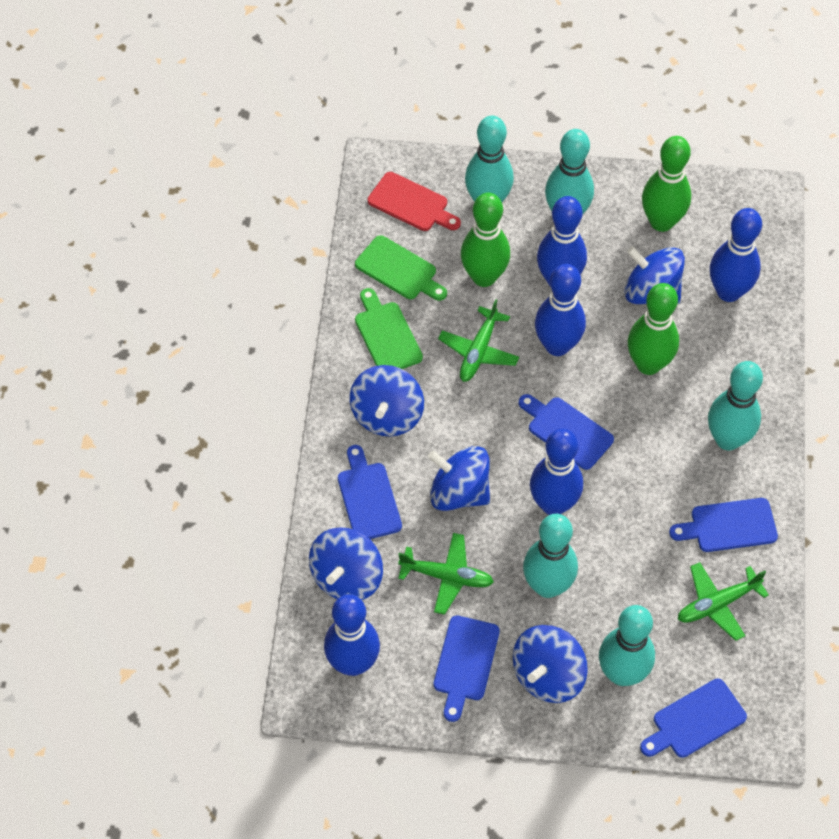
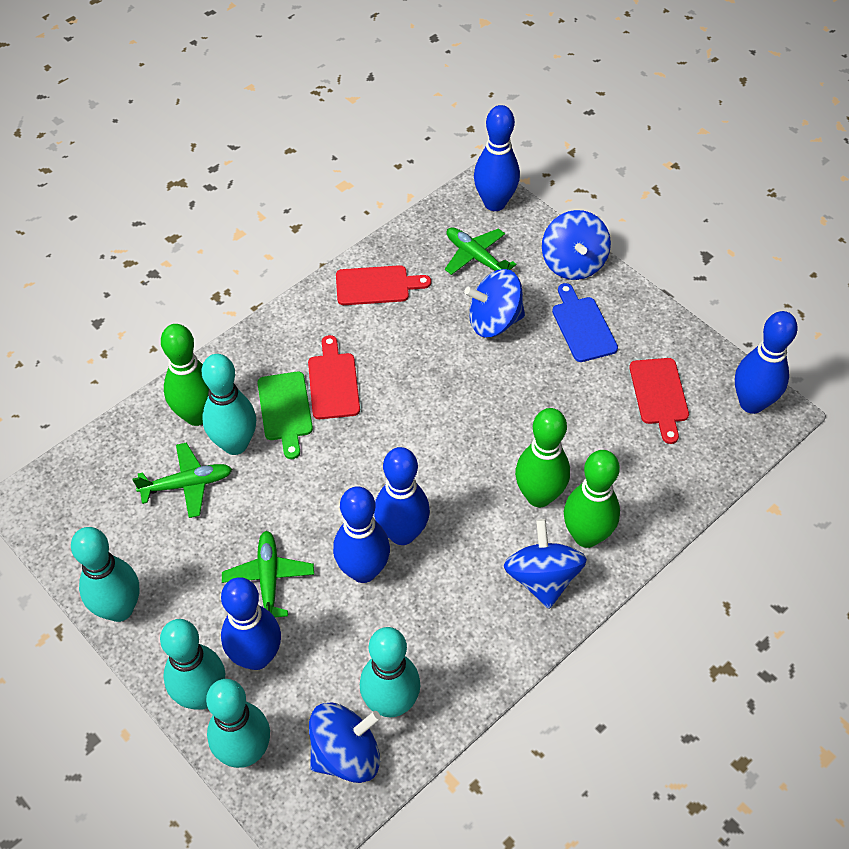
blue cutting board: 5 -> 1
blue spinning top: 5 -> 4
green cutting board: 2 -> 1
red cutting board: 1 -> 3

